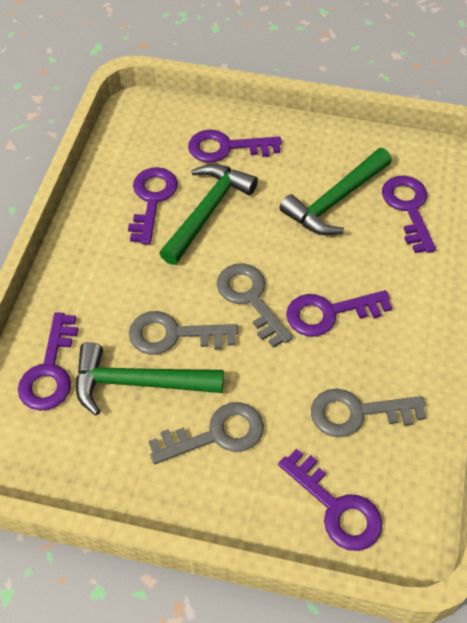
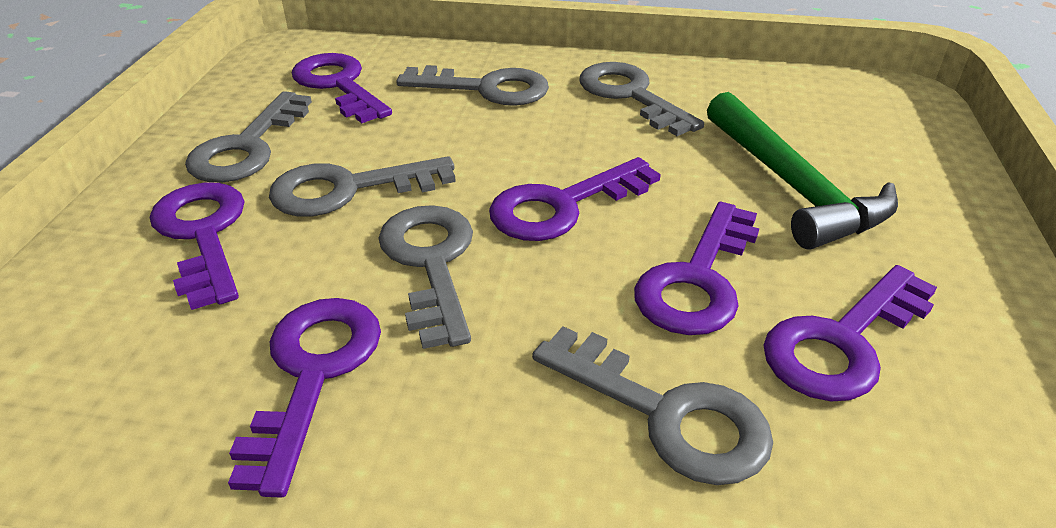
green hammer: 3 -> 1
grey key: 4 -> 6

